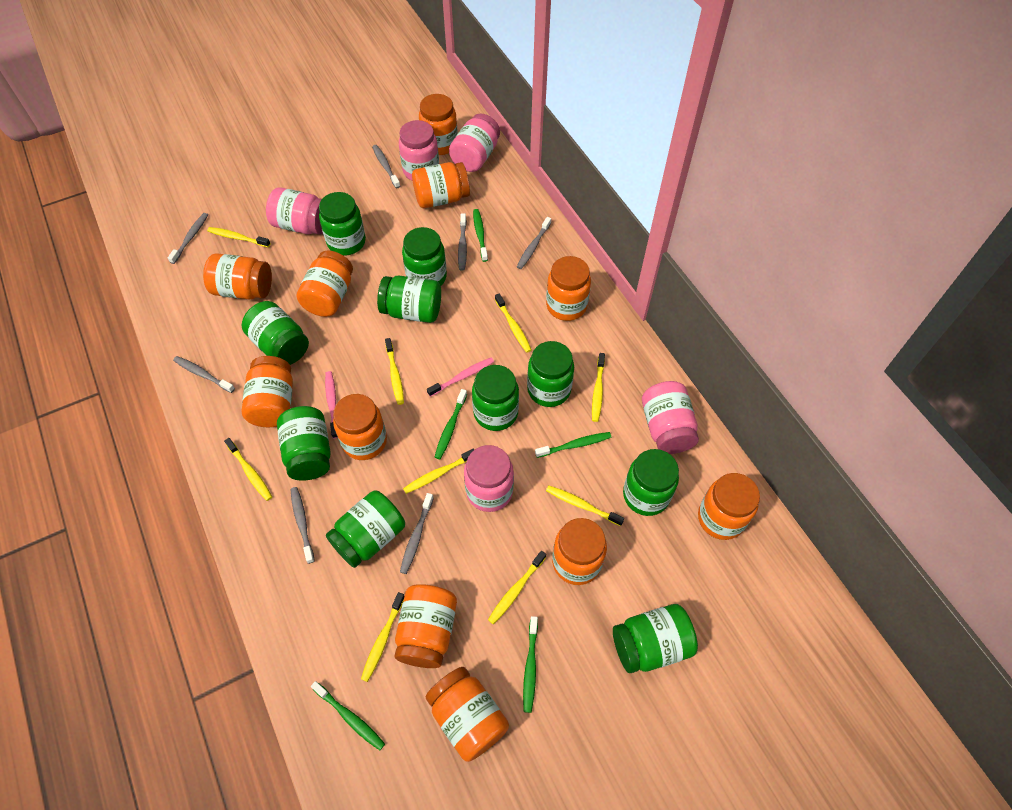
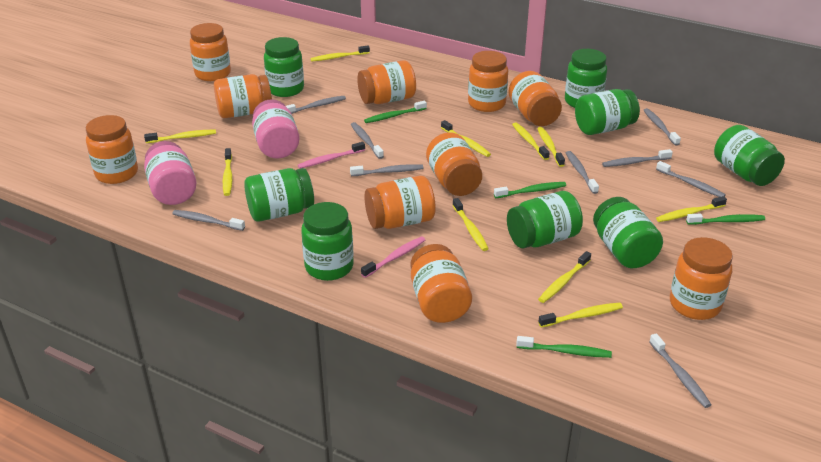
green jar: 10 -> 8
green toothbrush: 5 -> 4
grey toothbrush: 7 -> 9
orange jar: 11 -> 10
pink jar: 5 -> 2
yellow toothbrush: 9 -> 10

